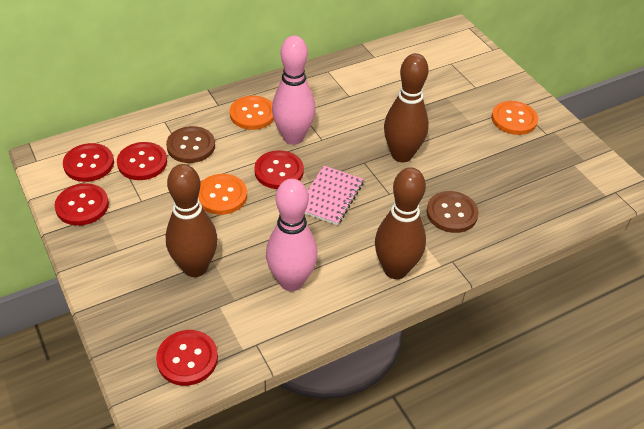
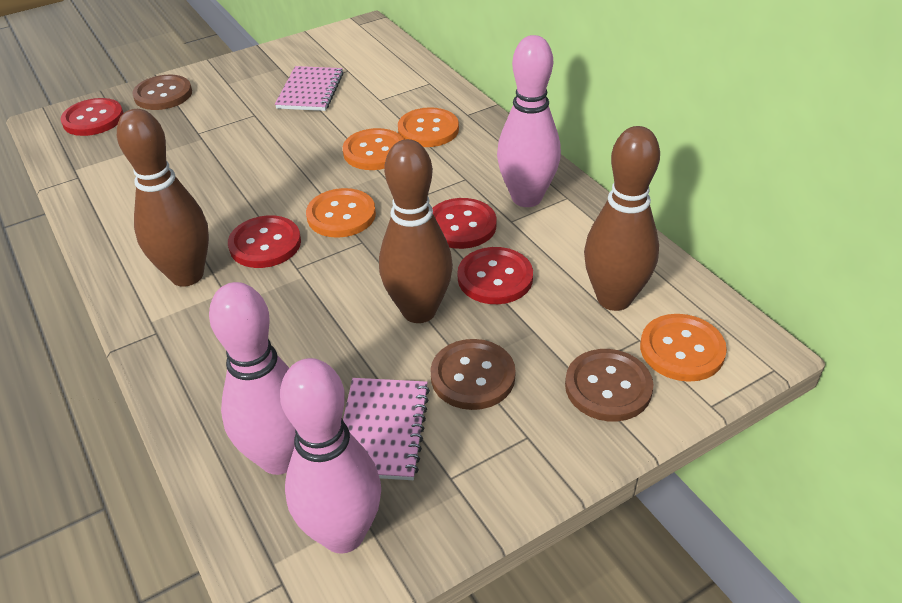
brown button: 2 -> 3
orange button: 3 -> 4
pink bowling pin: 2 -> 3
pink notebook: 1 -> 2
red button: 5 -> 4

